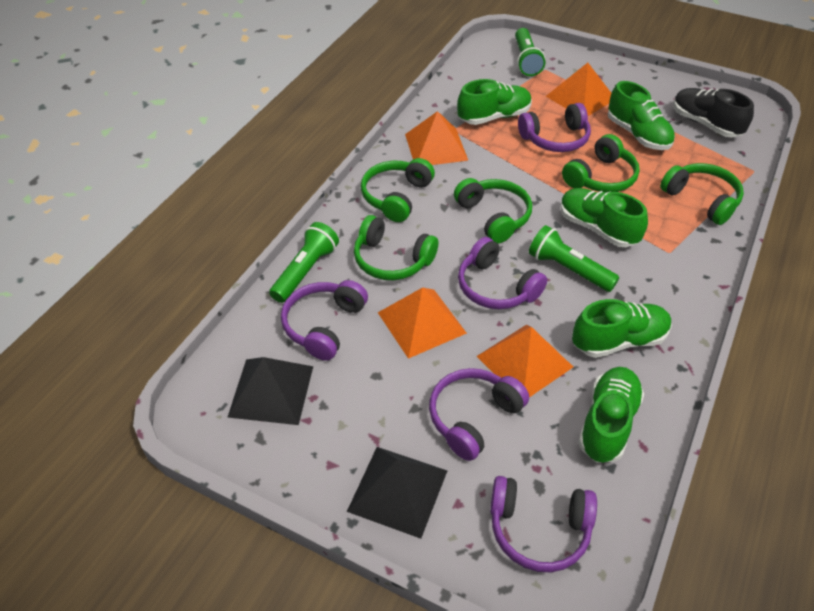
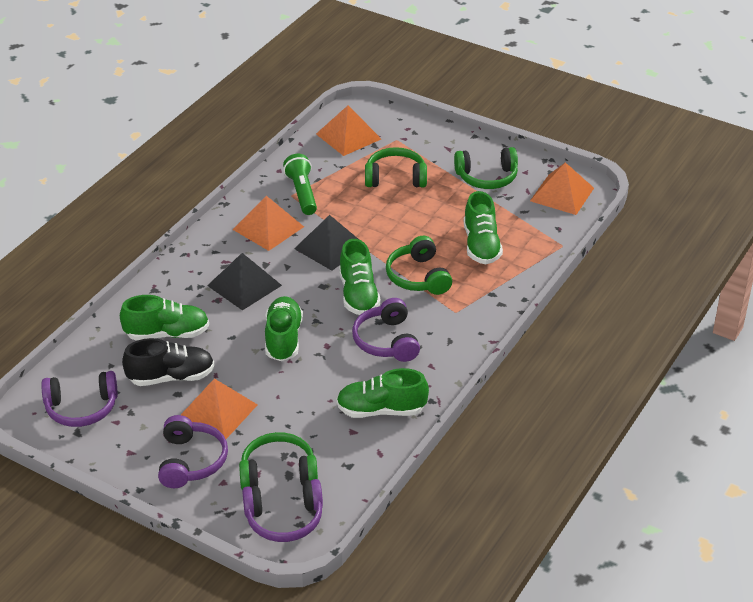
green flashlight: 3 -> 1
green headphones: 5 -> 4
purple headphones: 5 -> 4

